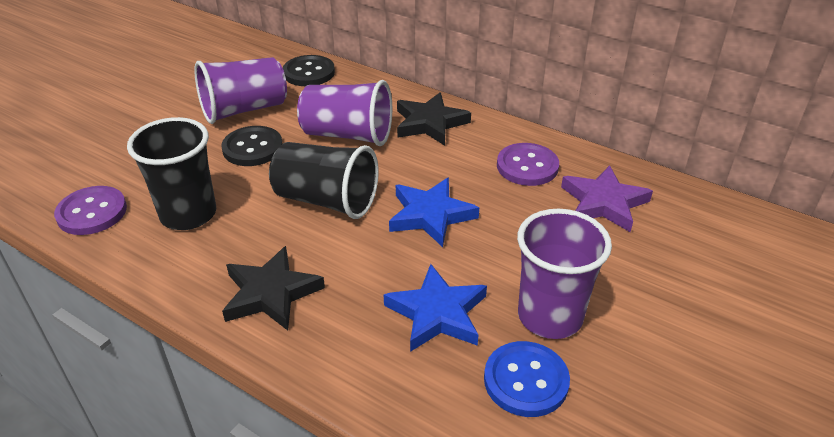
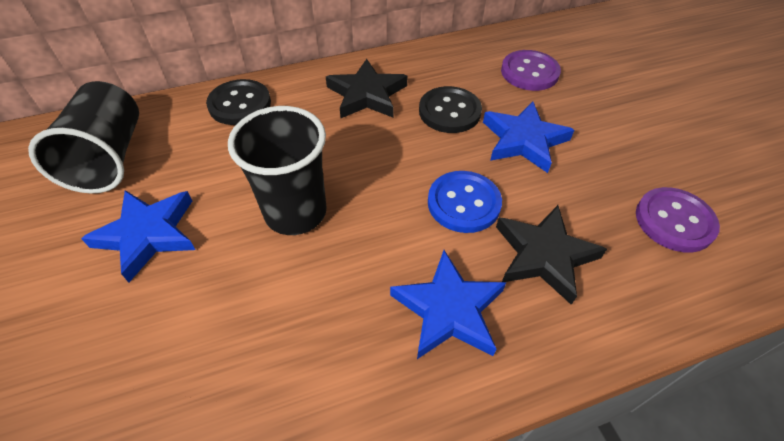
blue star: 2 -> 3
purple cup: 3 -> 0
purple star: 1 -> 0

